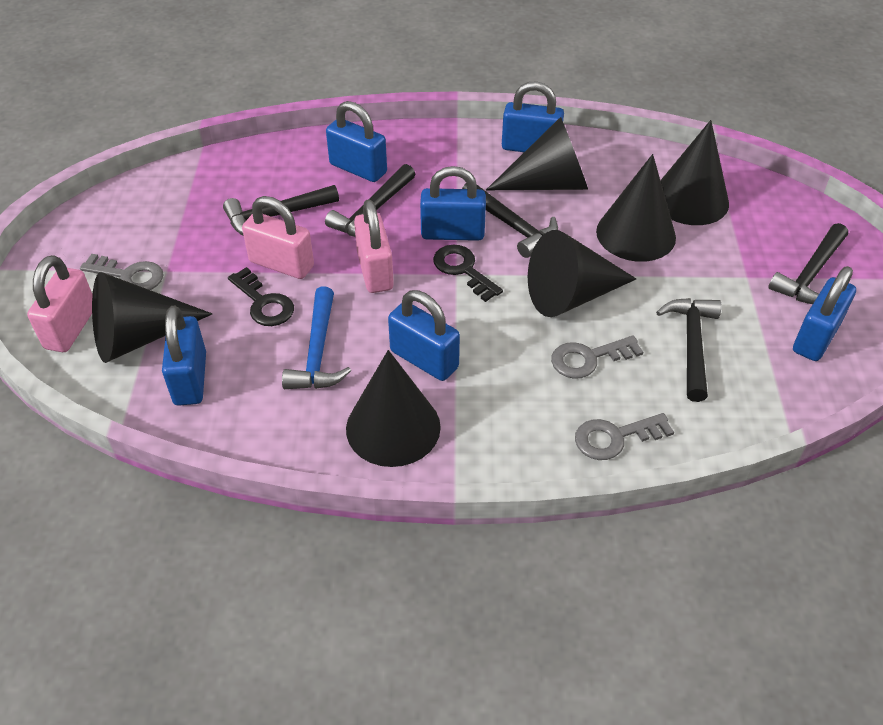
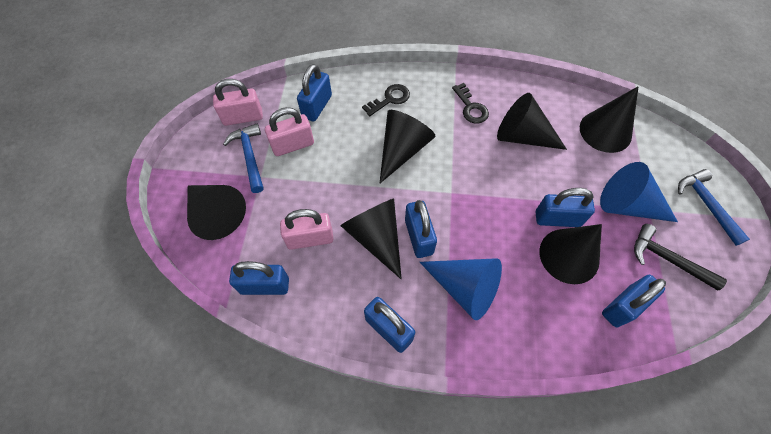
black hammer: 5 -> 1
blue cone: 0 -> 2
blue hammer: 1 -> 2
grey key: 3 -> 0

